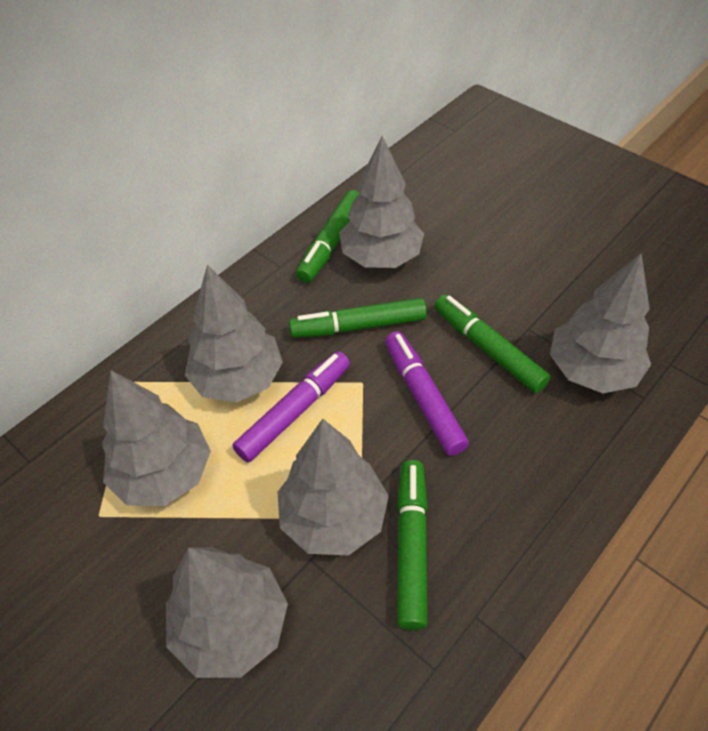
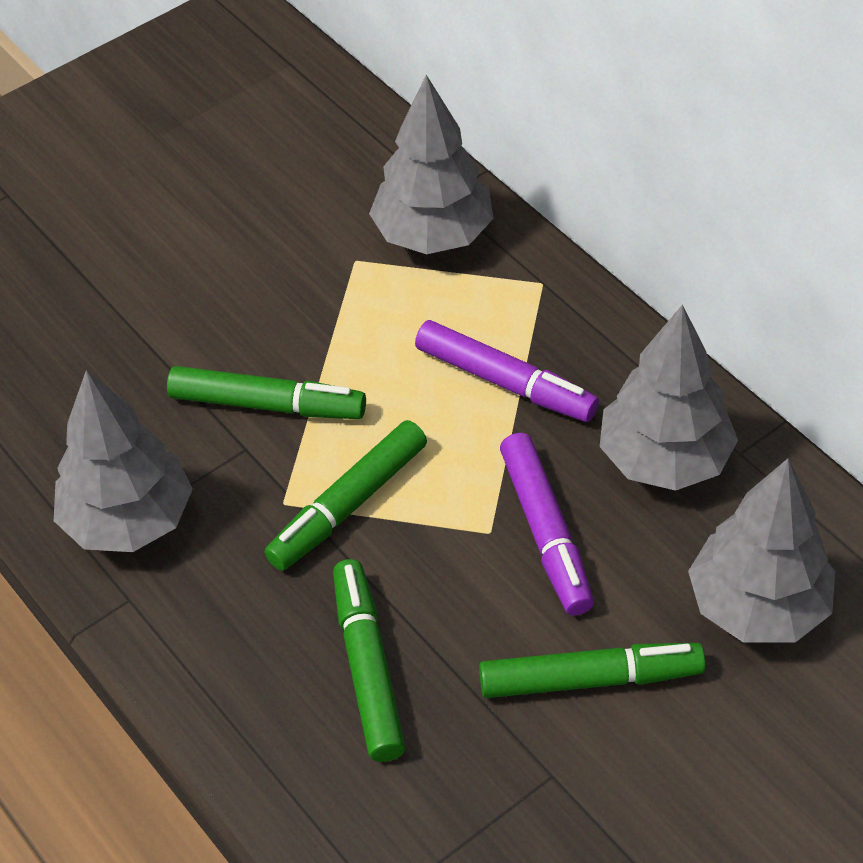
grey tree: 6 -> 4

